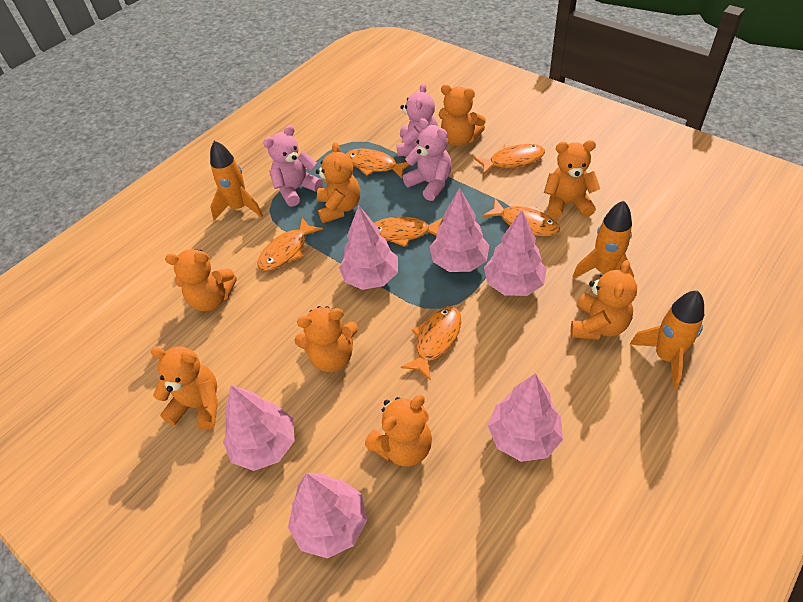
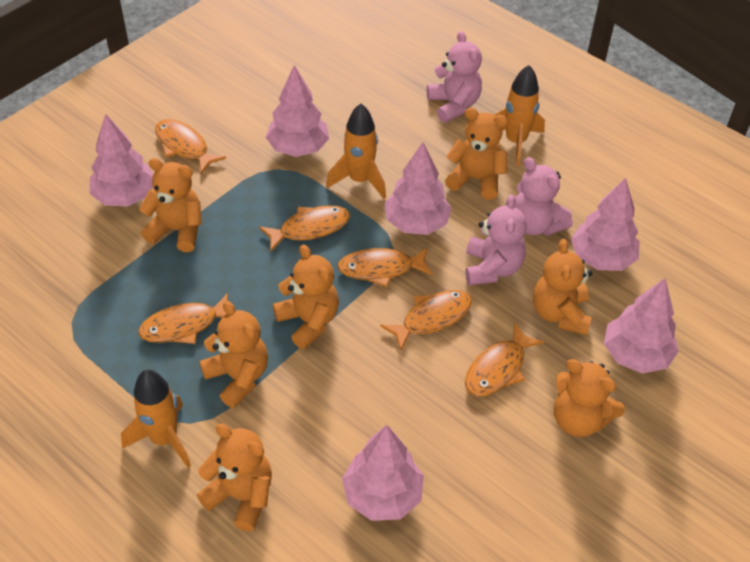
orange teddy bear: 8 -> 7

